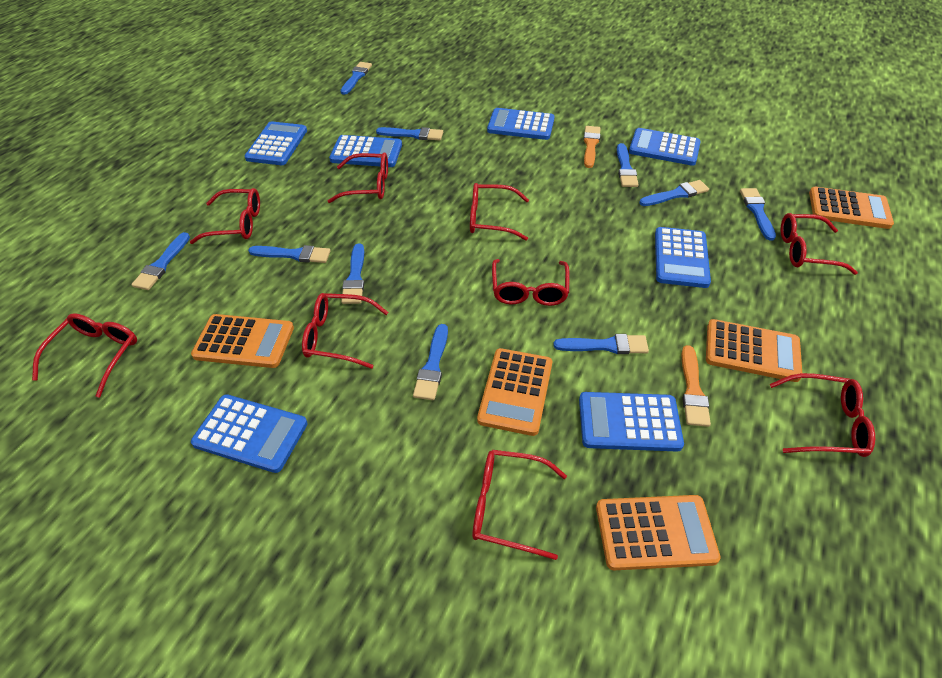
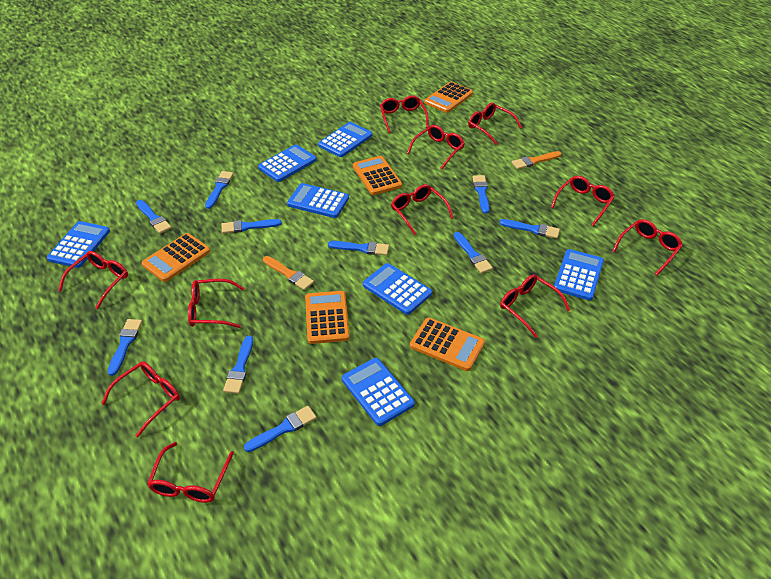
red glasses: 9 -> 11

